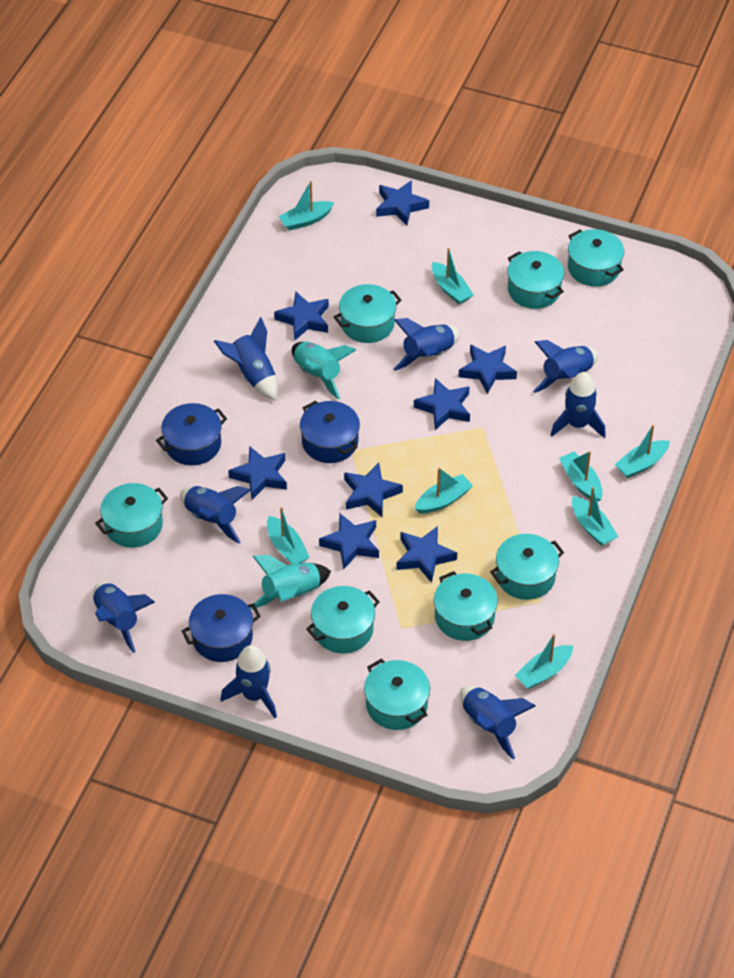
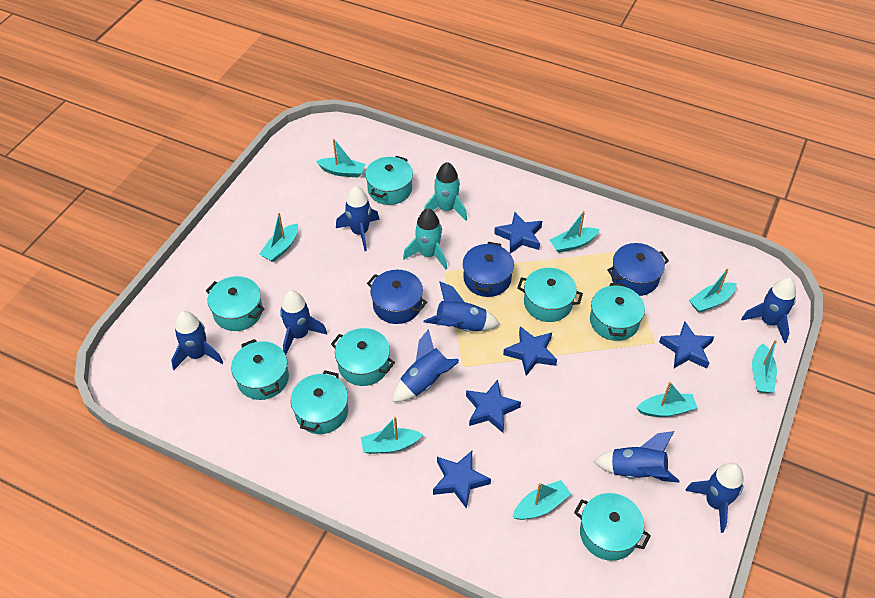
blue star: 8 -> 5

